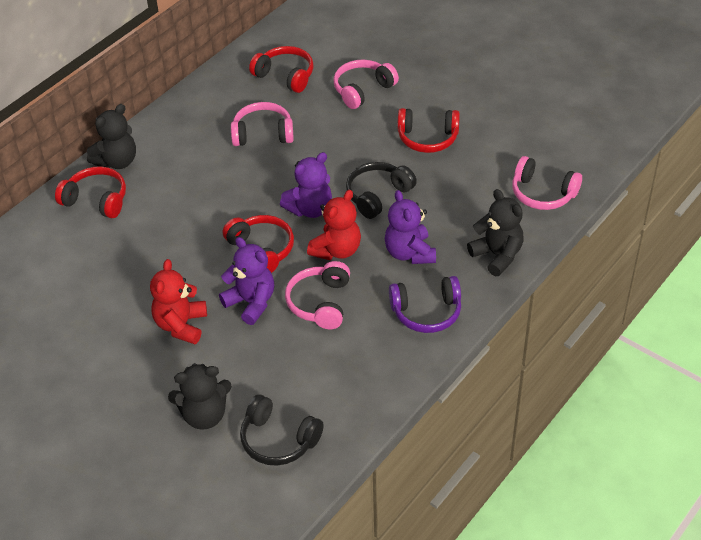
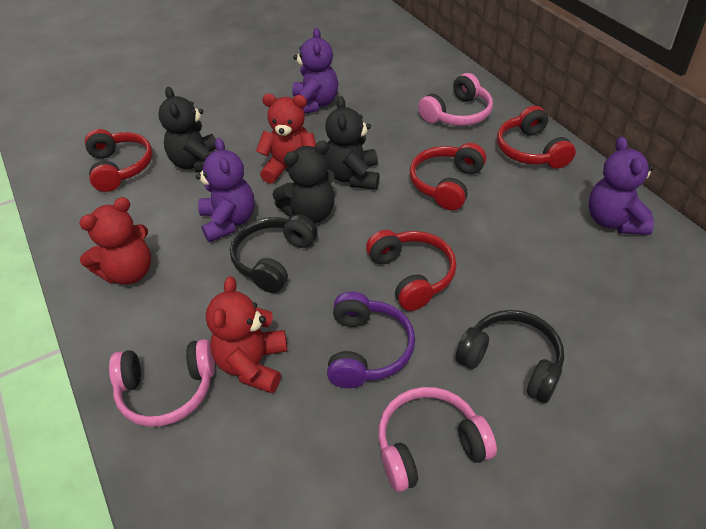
pink headphones: 4 -> 3
red teddy bear: 2 -> 3

